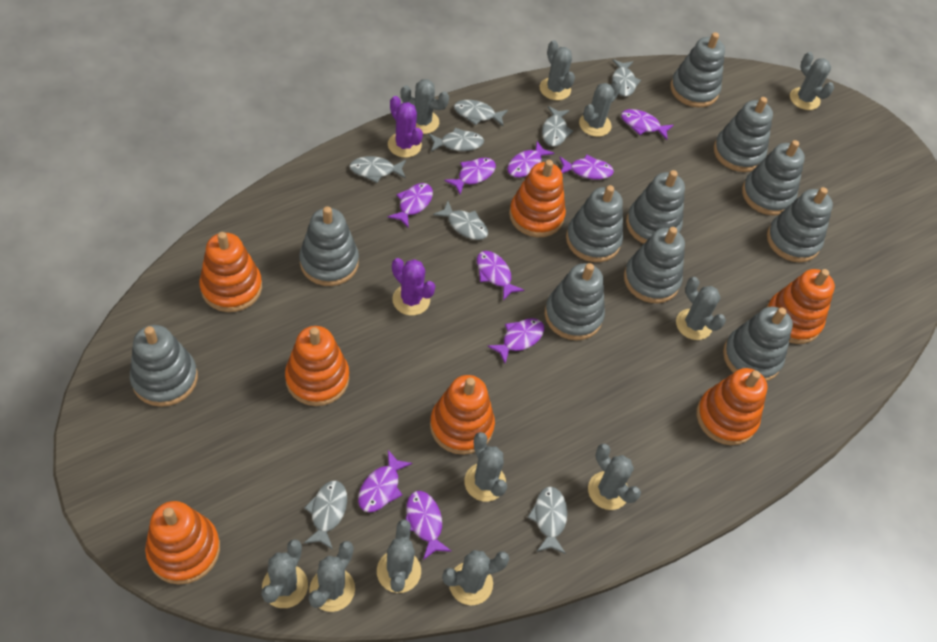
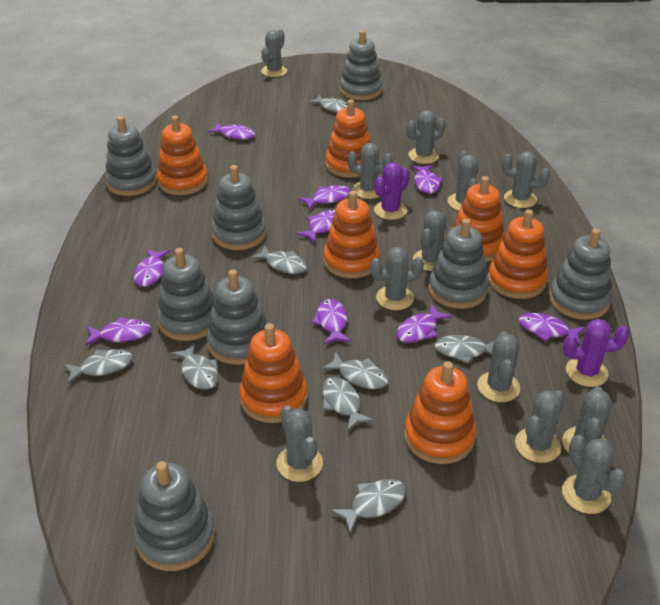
grey cactus: 11 -> 12
grey stacking toy: 11 -> 8

